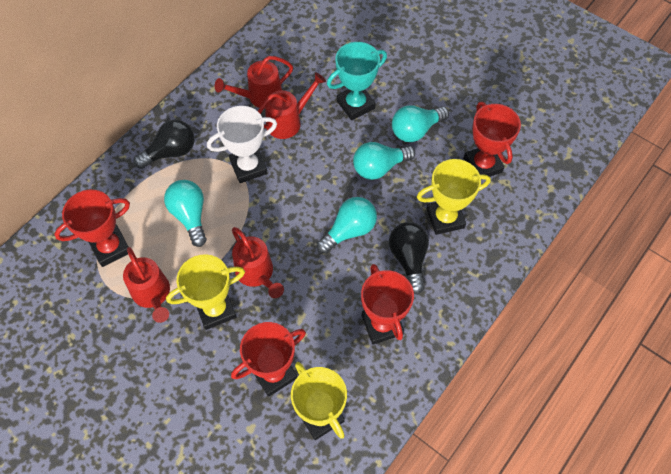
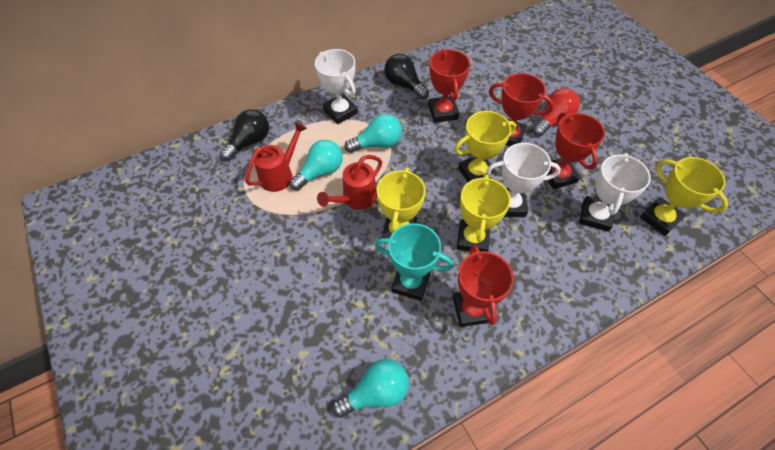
red light bulb: 0 -> 1
red watering can: 4 -> 2
turquoise light bulb: 4 -> 3
white trophy: 1 -> 3
yellow trophy: 3 -> 4

